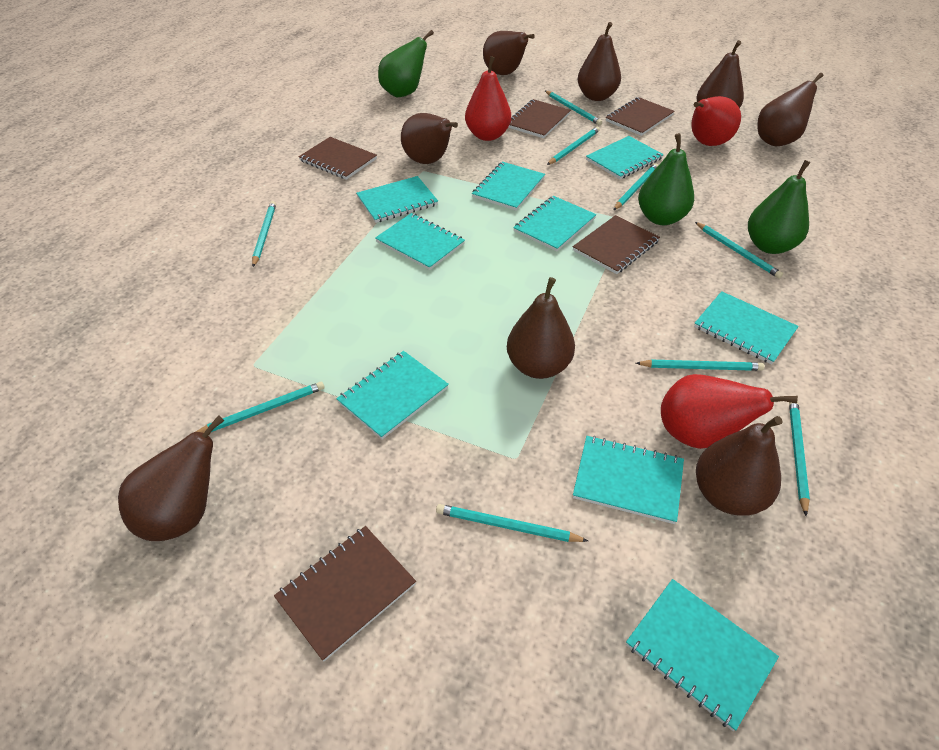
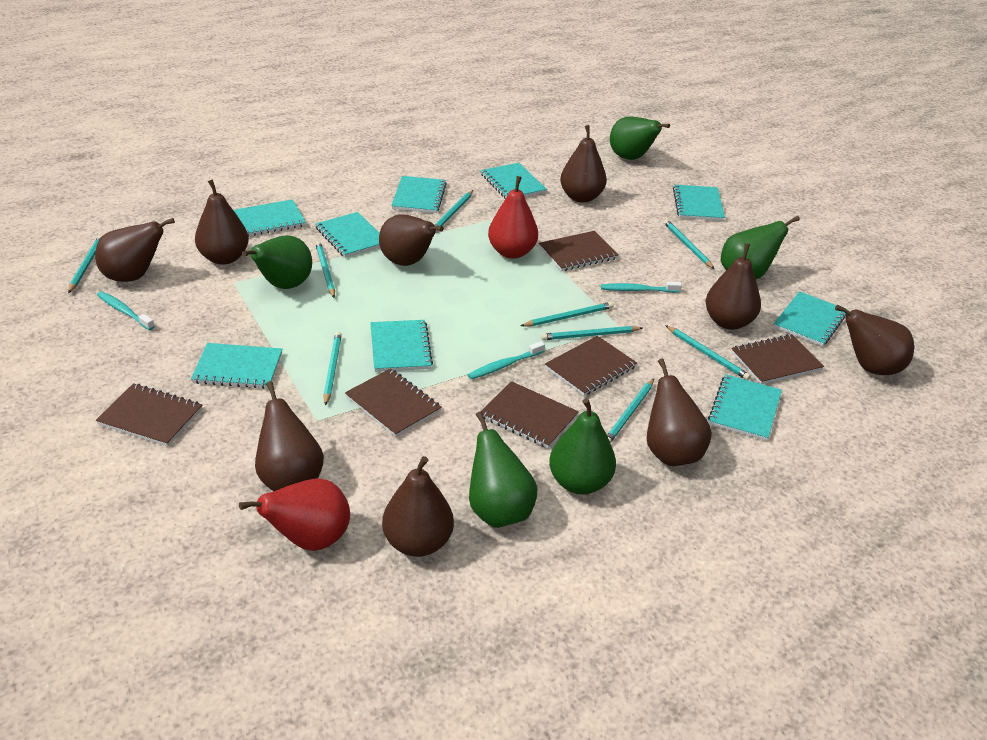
brown notebook: 5 -> 6
brown pear: 8 -> 9
green pear: 3 -> 5
red pear: 3 -> 2
turquoise toothbrush: 0 -> 3

